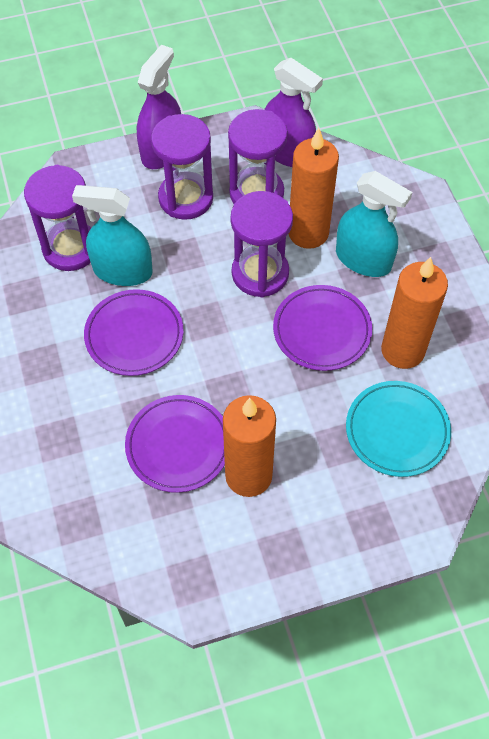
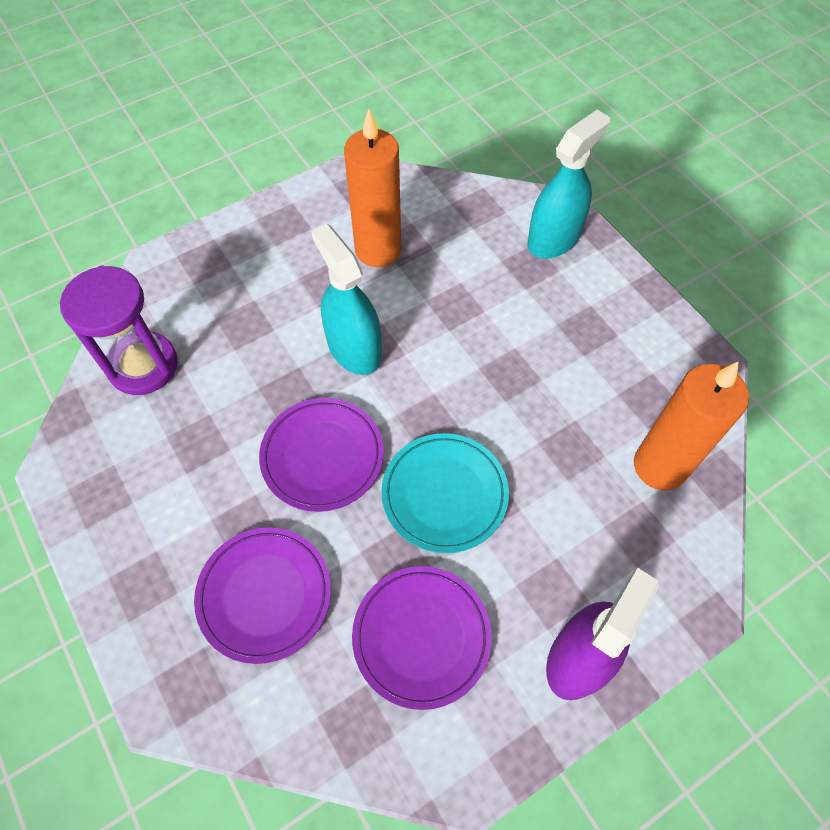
orange candle: 3 -> 2
purple hourglass: 4 -> 1
purple spray bottle: 2 -> 1

